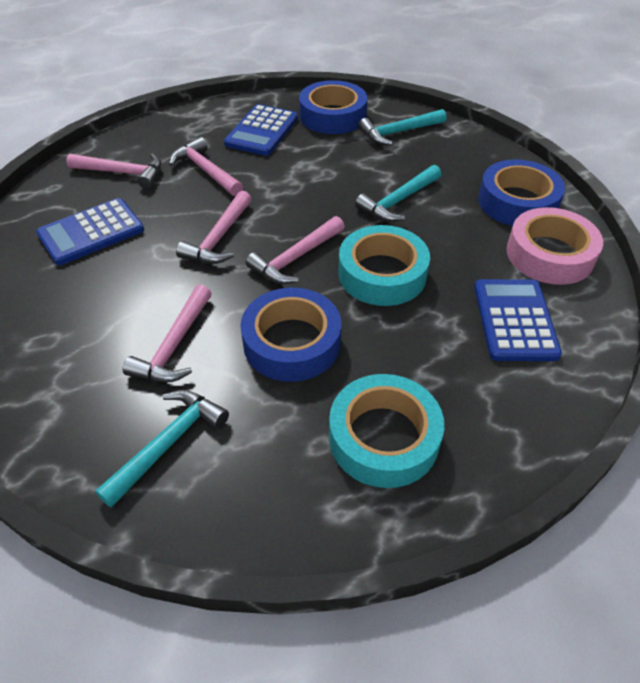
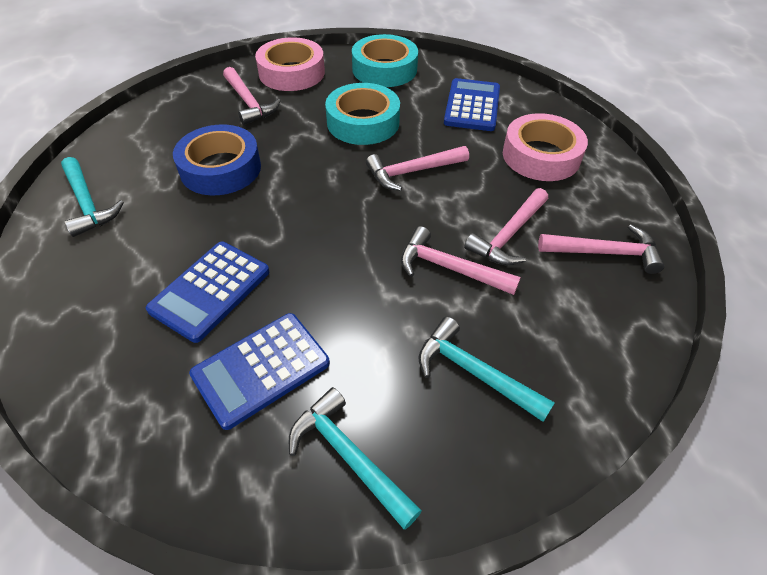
blue tape: 3 -> 1
pink tape: 1 -> 2

